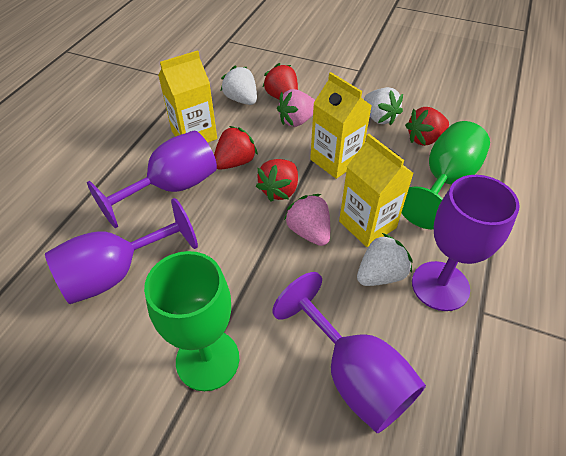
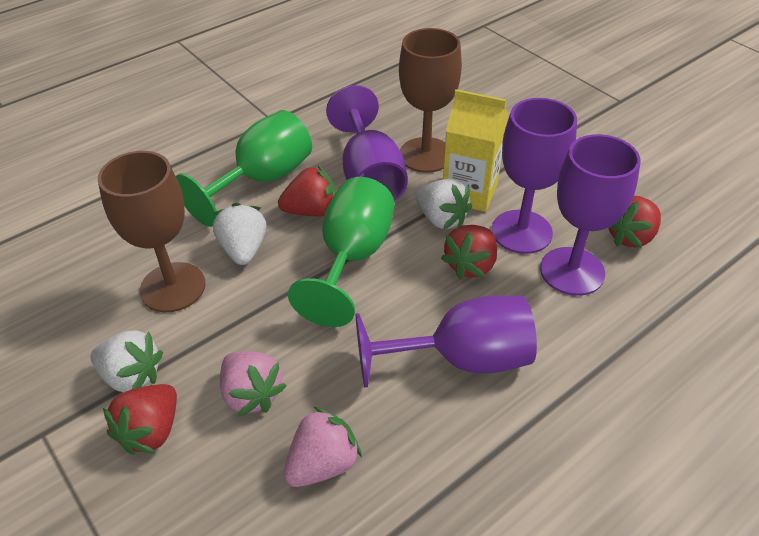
brown goblet: 0 -> 2
yellow carton: 3 -> 1

